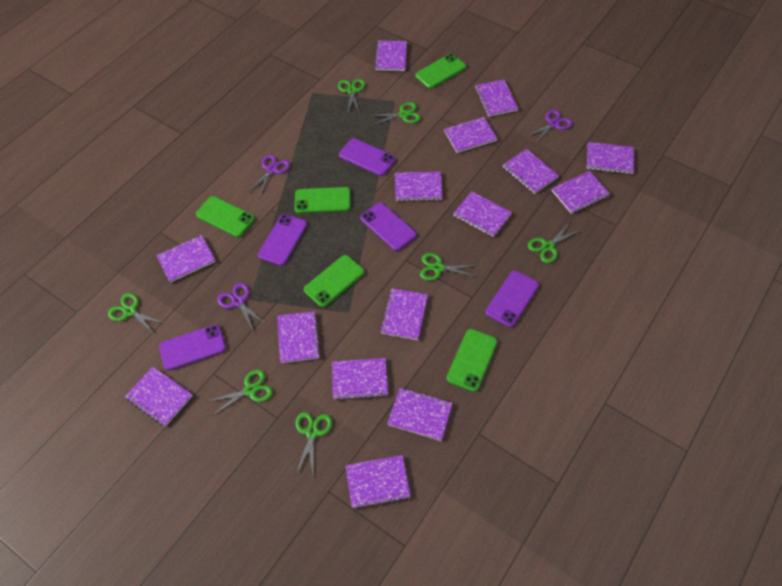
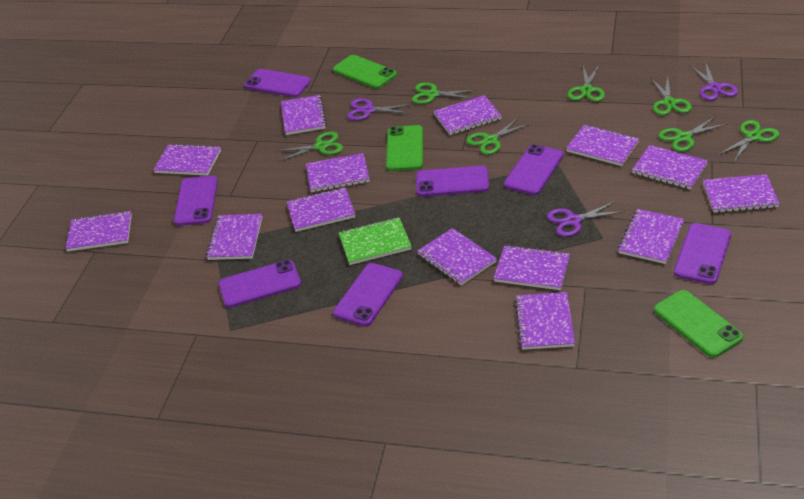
green notebook: 0 -> 1
green phone: 5 -> 3
purple notebook: 15 -> 14
purple phone: 5 -> 7

